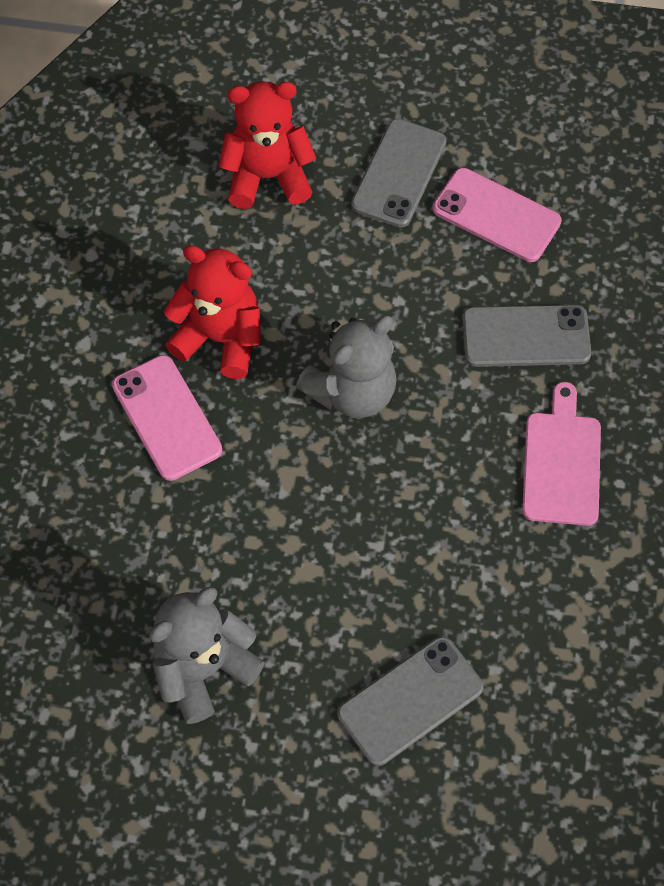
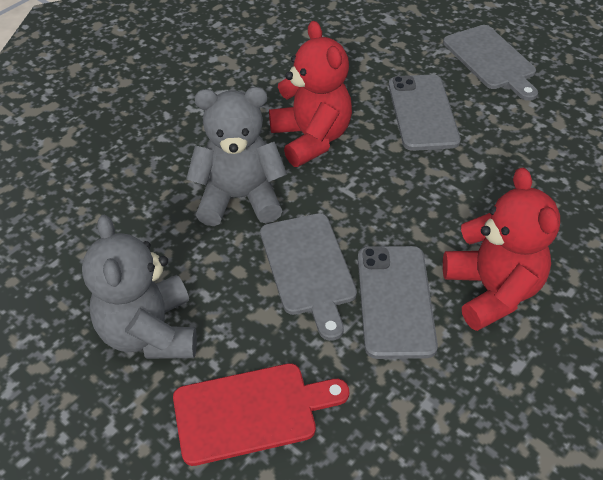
grey cutting board: 0 -> 2
grey phone: 3 -> 2
pink cutting board: 1 -> 0
pink phone: 2 -> 0
red cutting board: 0 -> 1

